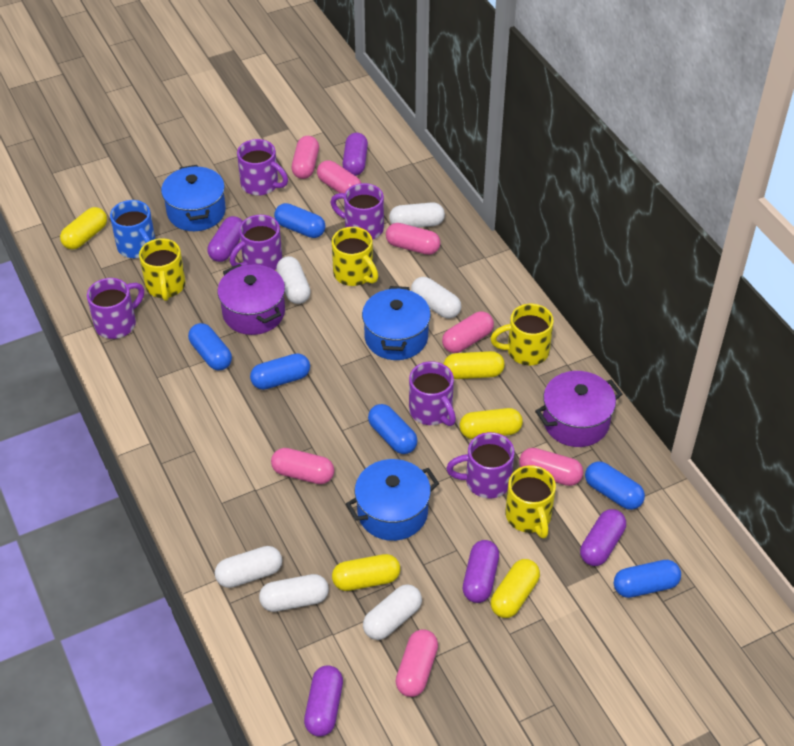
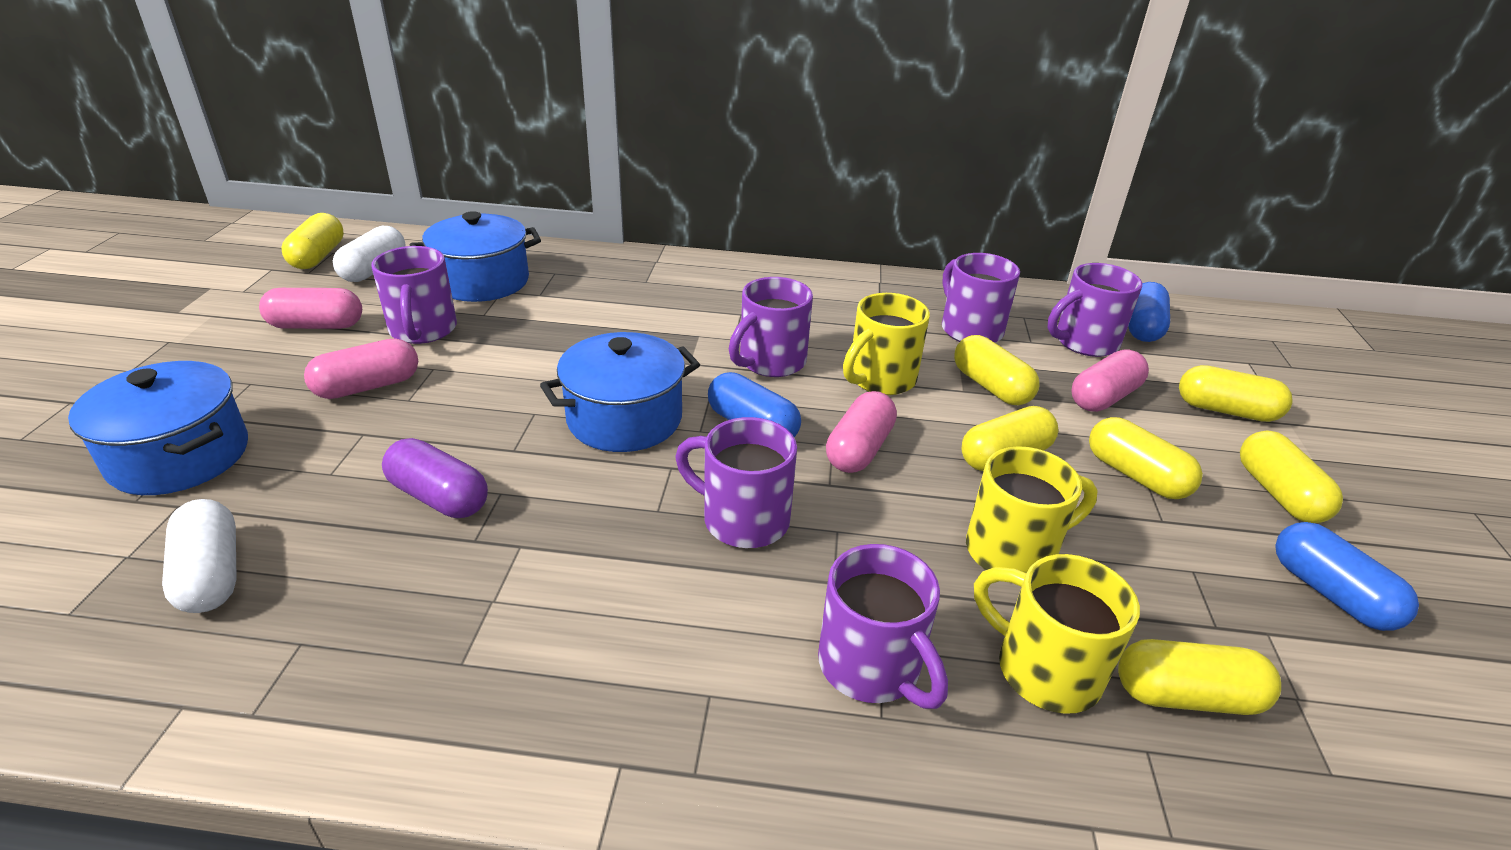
blue capsule: 6 -> 3
blue mug: 1 -> 0
pink capsule: 7 -> 4
purple capsule: 5 -> 1
purple pot: 2 -> 0
white capsule: 6 -> 2
yellow capsule: 5 -> 7
yellow mug: 4 -> 3

